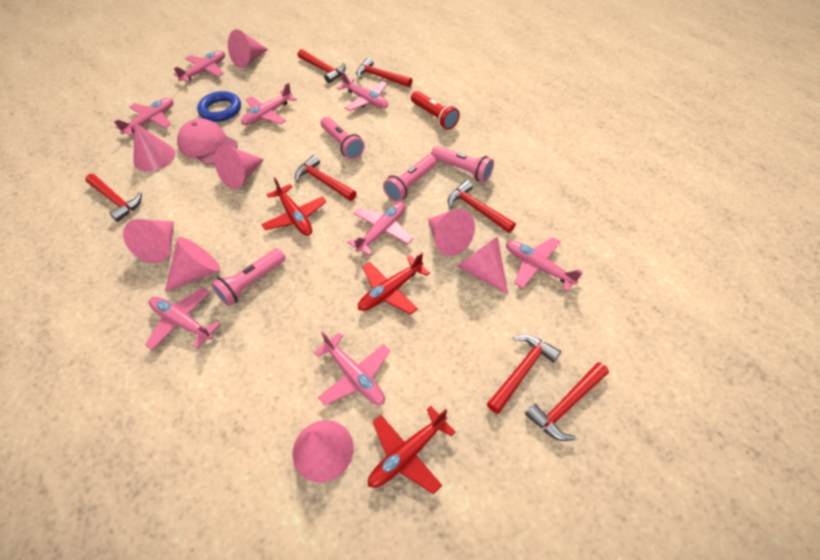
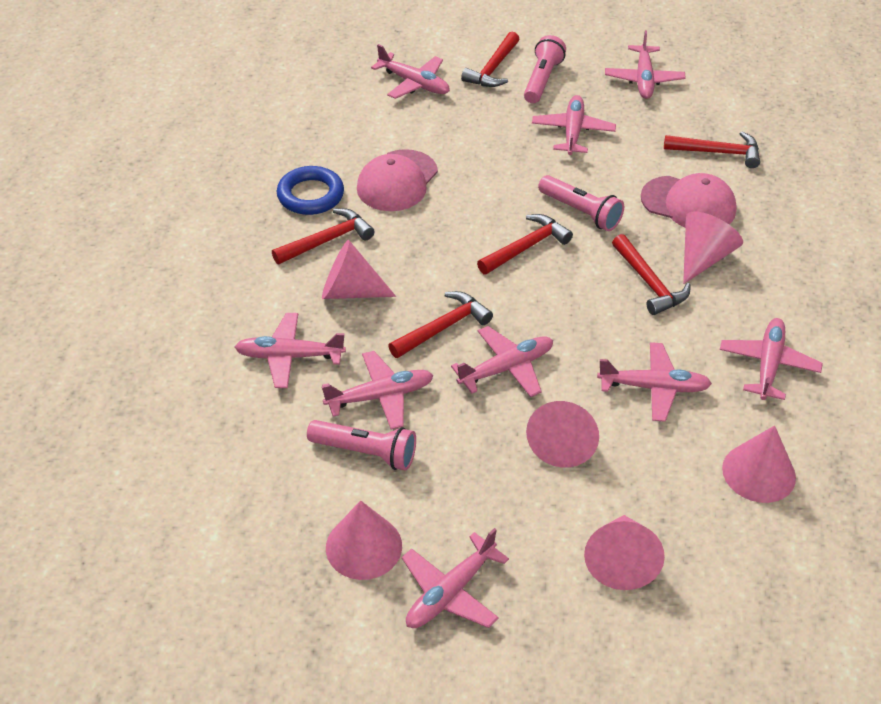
pink cap: 1 -> 2
pink cone: 8 -> 6
pink flashlight: 4 -> 3
pink plane: 8 -> 9
red flashlight: 1 -> 0
red hammer: 7 -> 6
red plane: 3 -> 0

